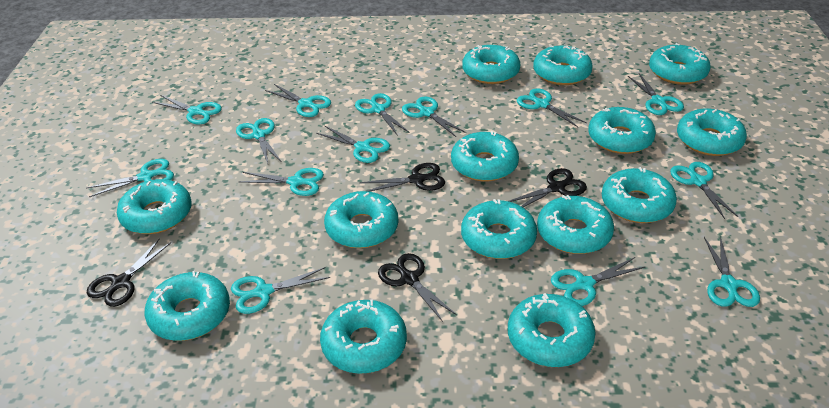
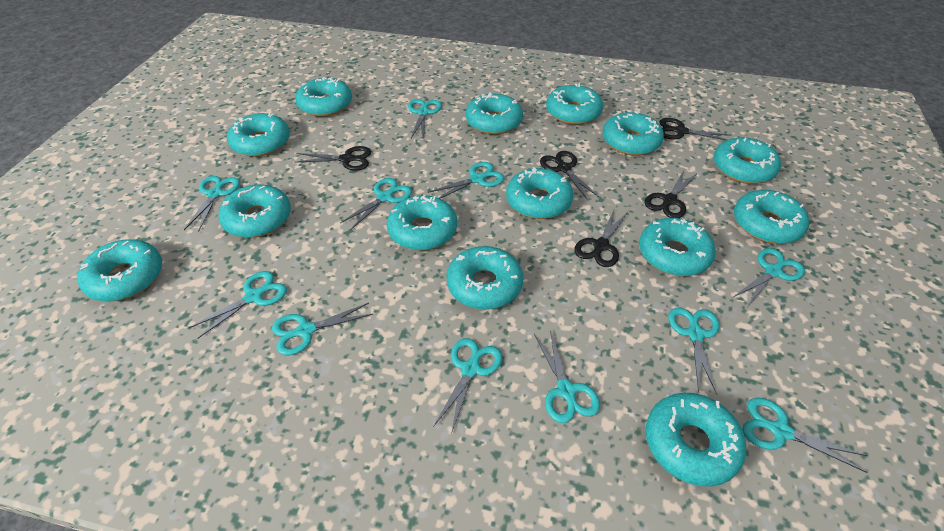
black scissors: 4 -> 5
turquoise scissors: 14 -> 11

